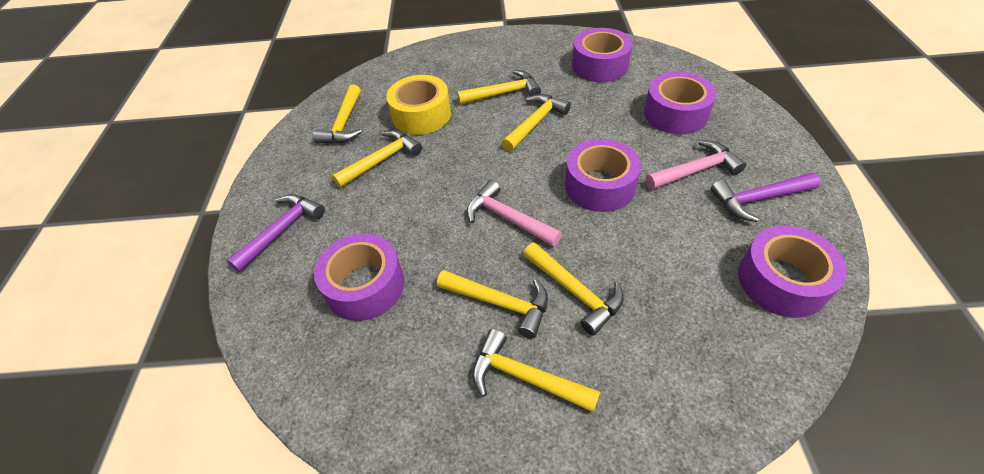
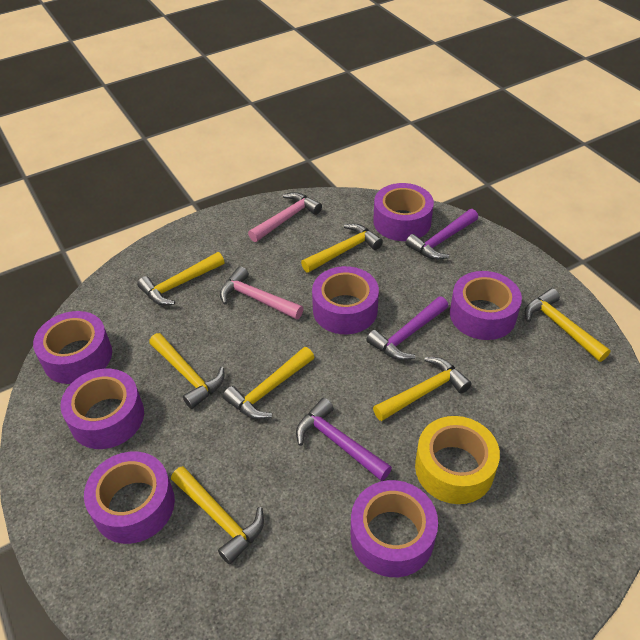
purple hammer: 2 -> 3
purple tape: 5 -> 7

